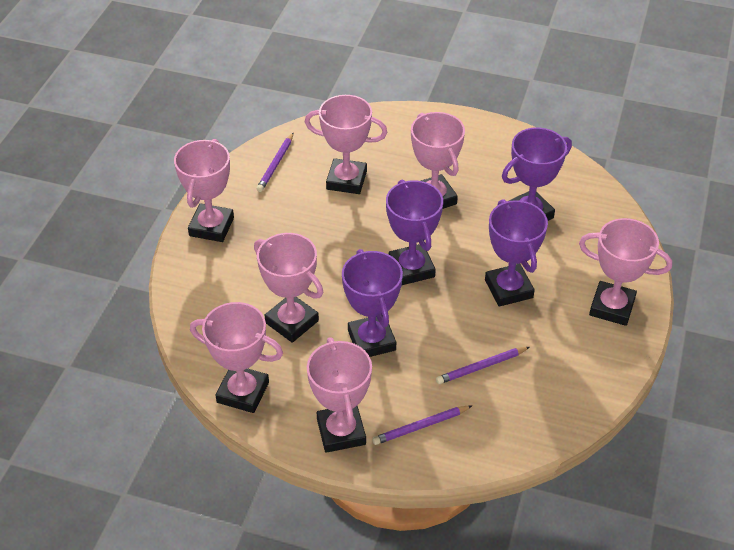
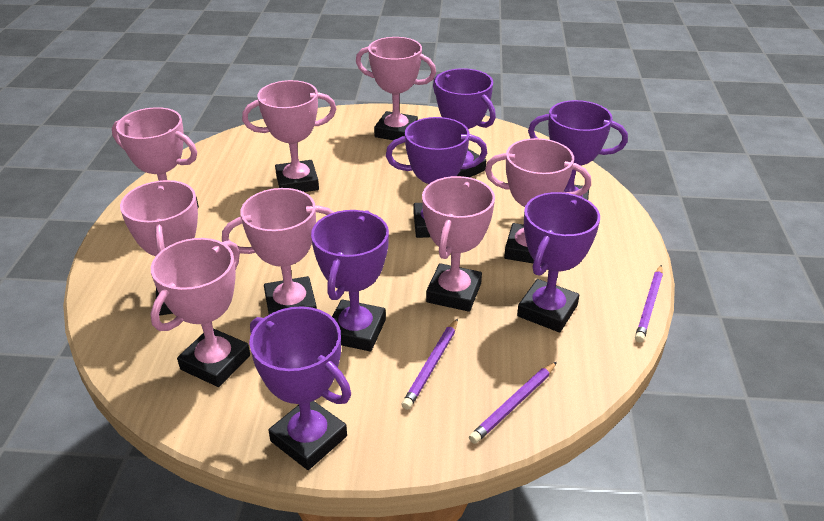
pink trophy: 7 -> 8
purple trophy: 4 -> 6

